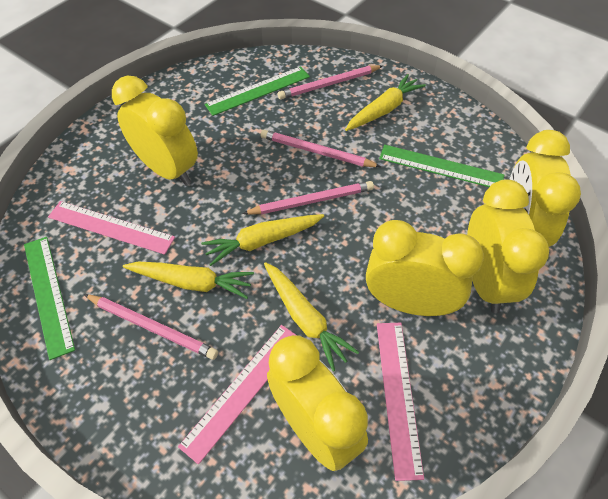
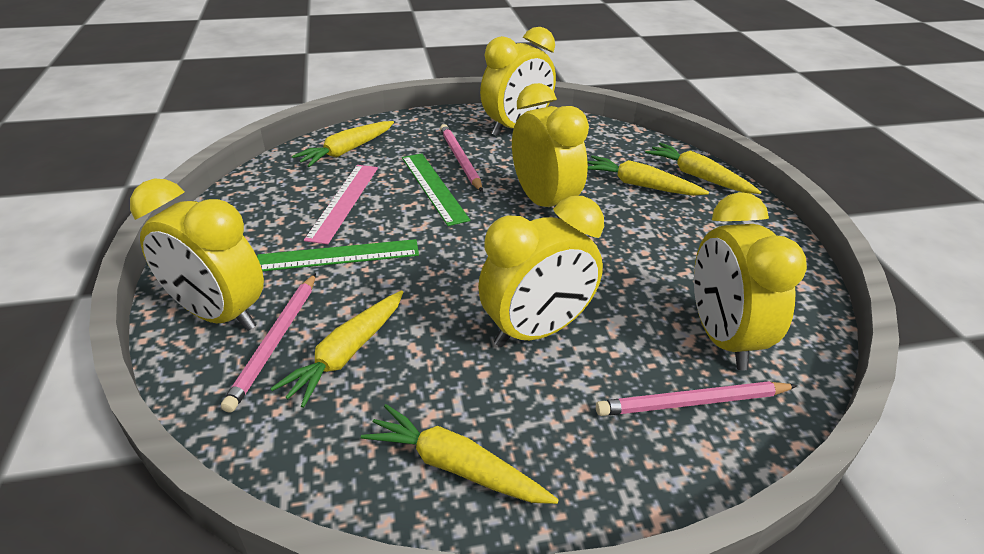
green ruler: 3 -> 2
pink pencil: 4 -> 3
pink ruler: 3 -> 1
yellow carrot: 4 -> 5

